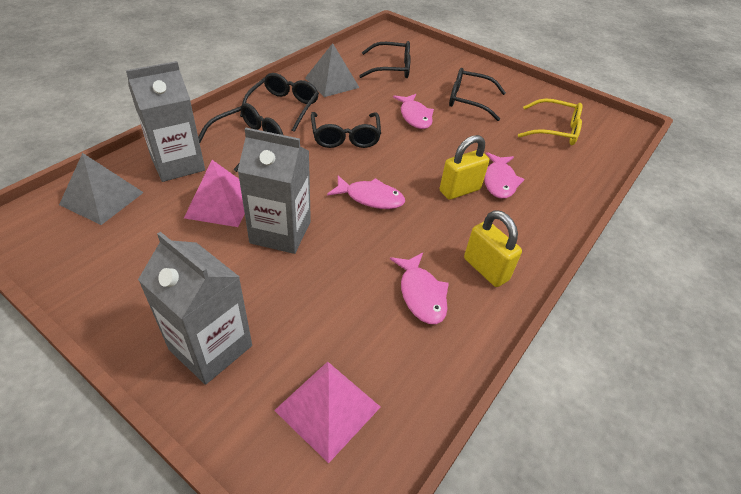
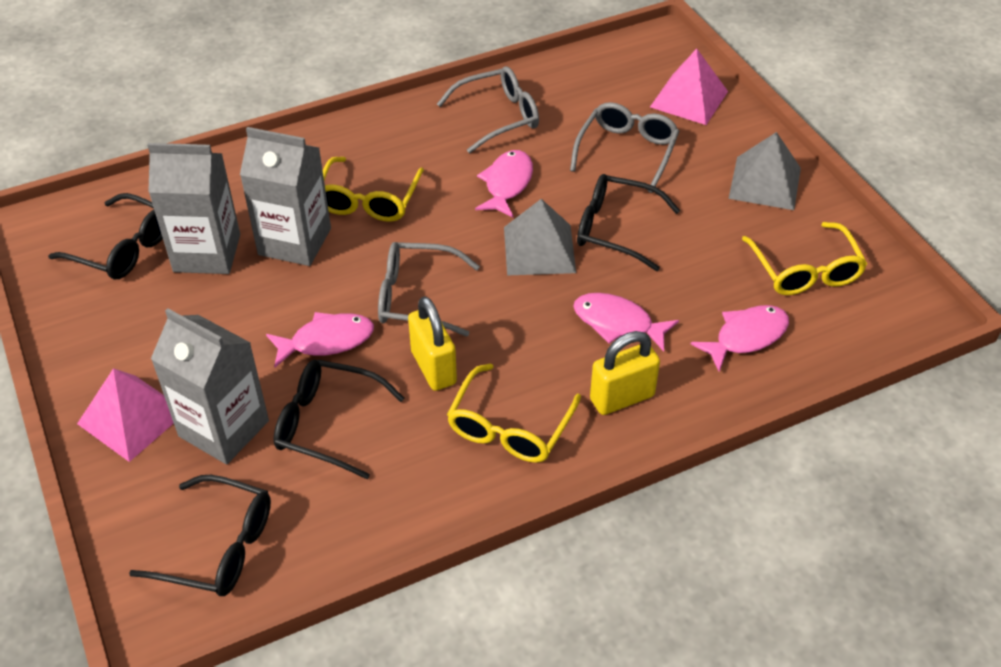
black glasses: 5 -> 4
grey glasses: 0 -> 3
yellow glasses: 1 -> 3

